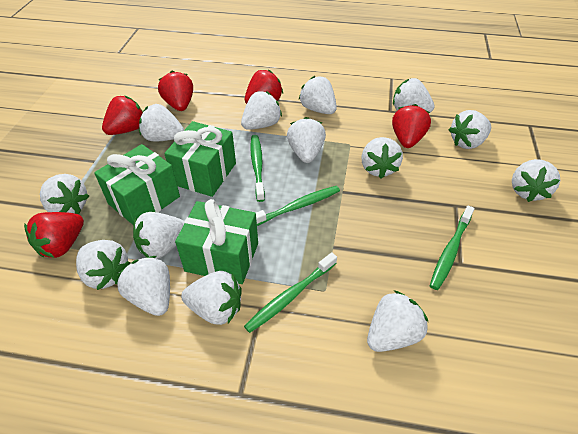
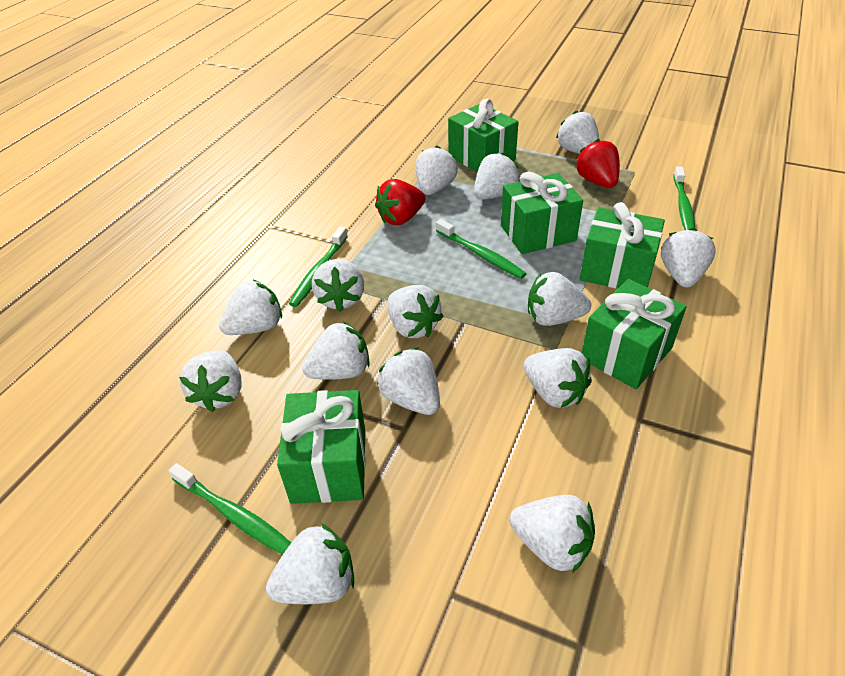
green gift: 3 -> 5
red strawberry: 5 -> 2

